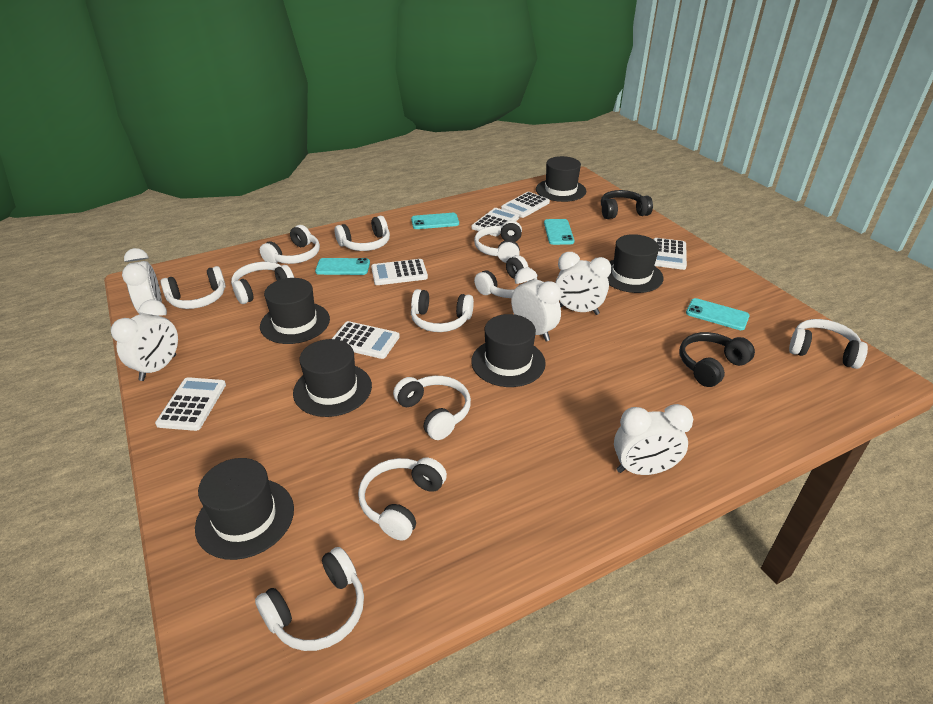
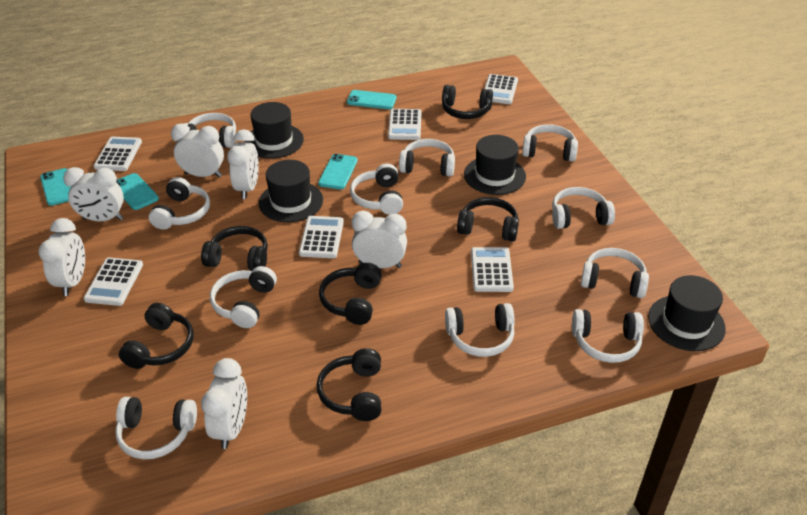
black hat: 6 -> 4
black headphones: 2 -> 6
white clock: 5 -> 6

